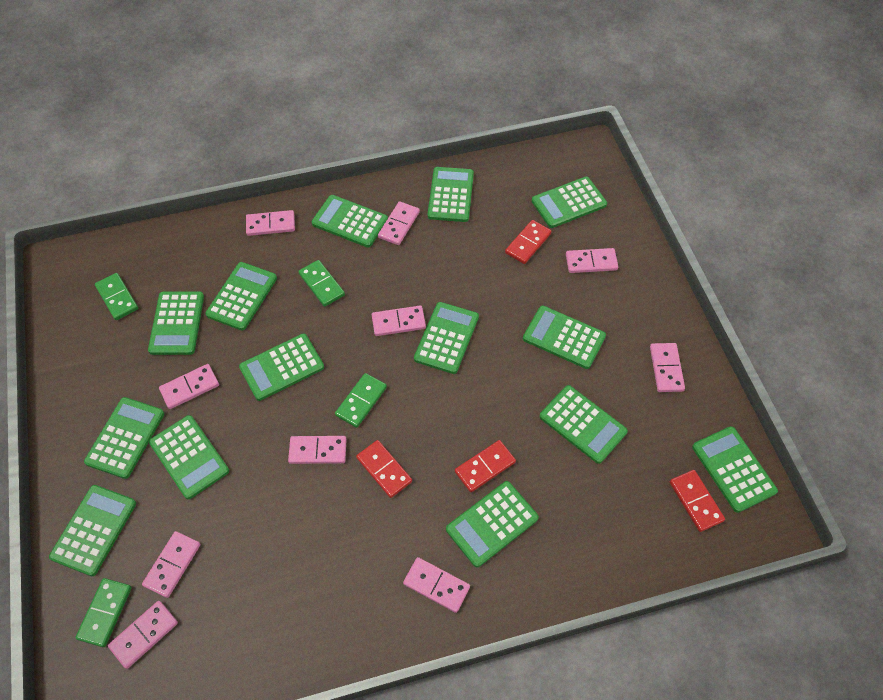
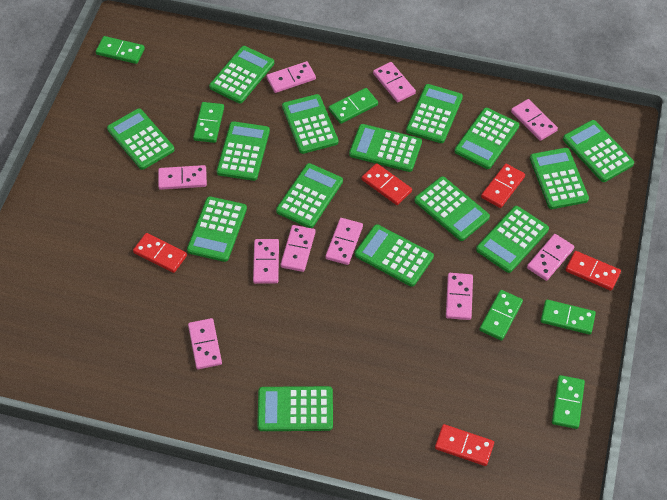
green calculator: 14 -> 15
green domino: 4 -> 6
red domino: 4 -> 5

